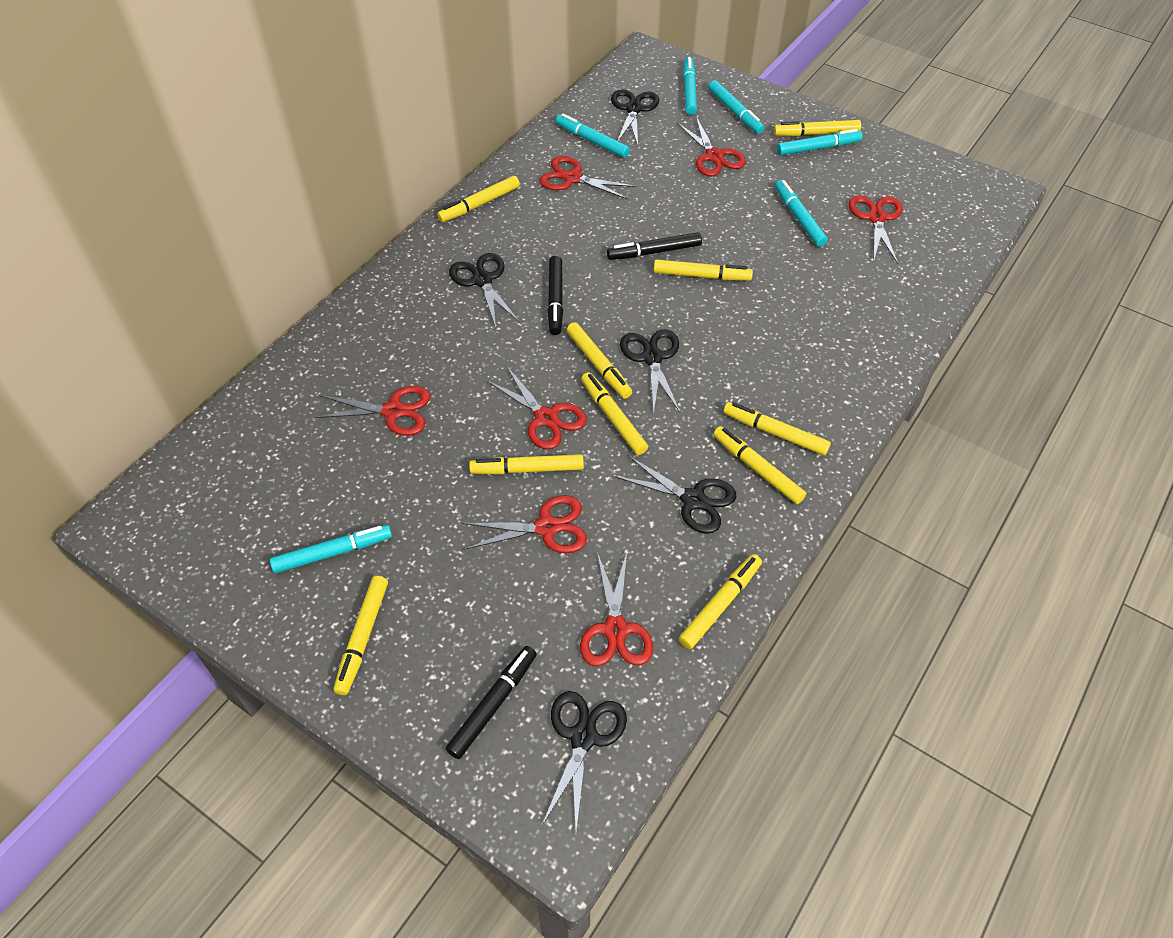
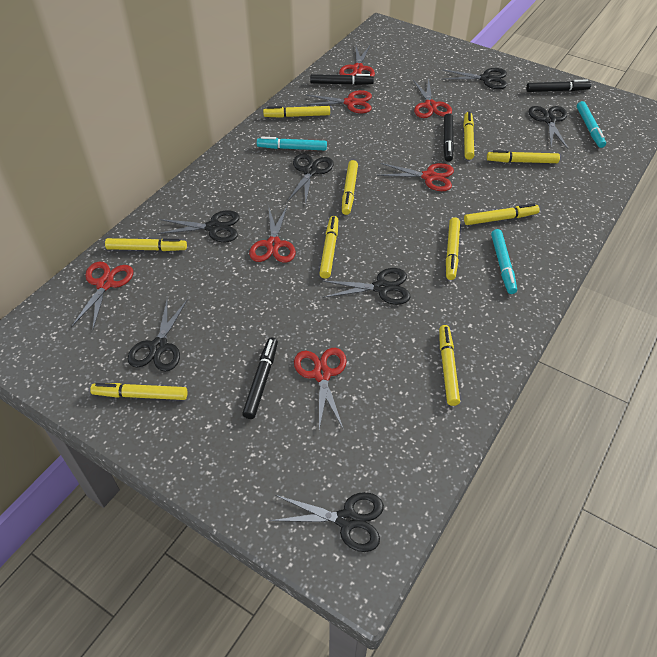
black marker: 3 -> 4
black scissors: 5 -> 7
turquoise marker: 6 -> 3

